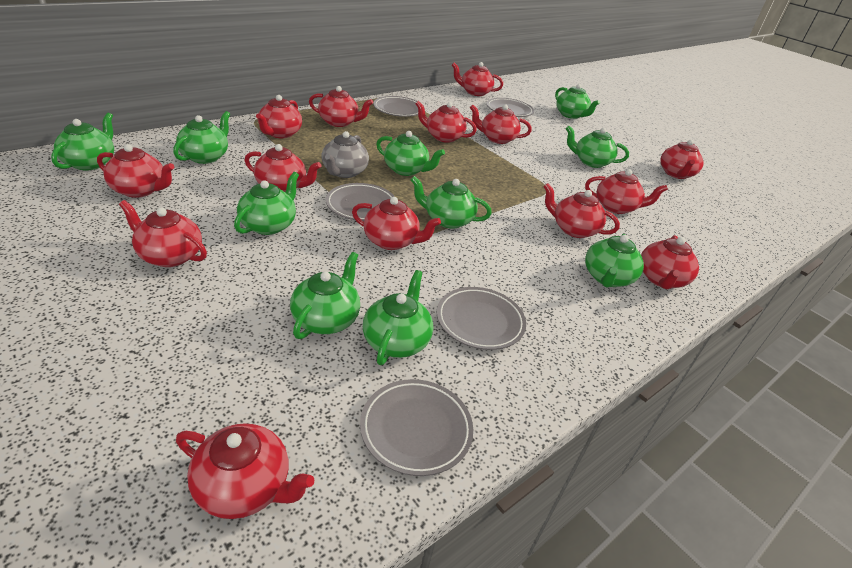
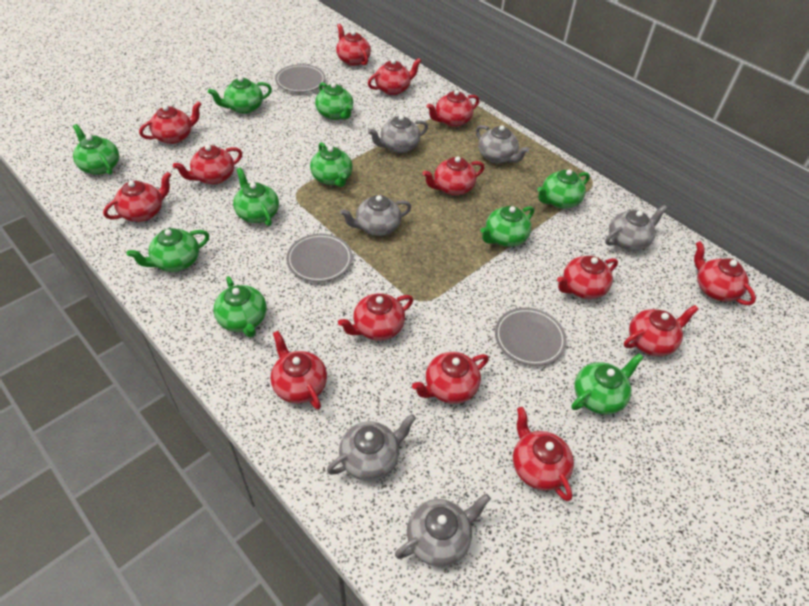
grey plate: 5 -> 3
grey teapot: 1 -> 6

